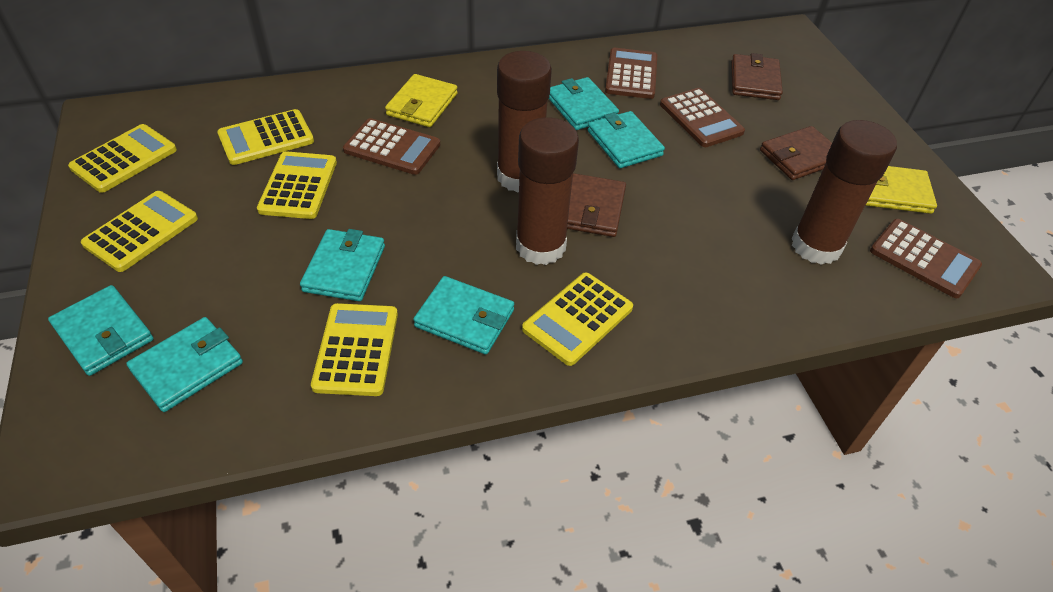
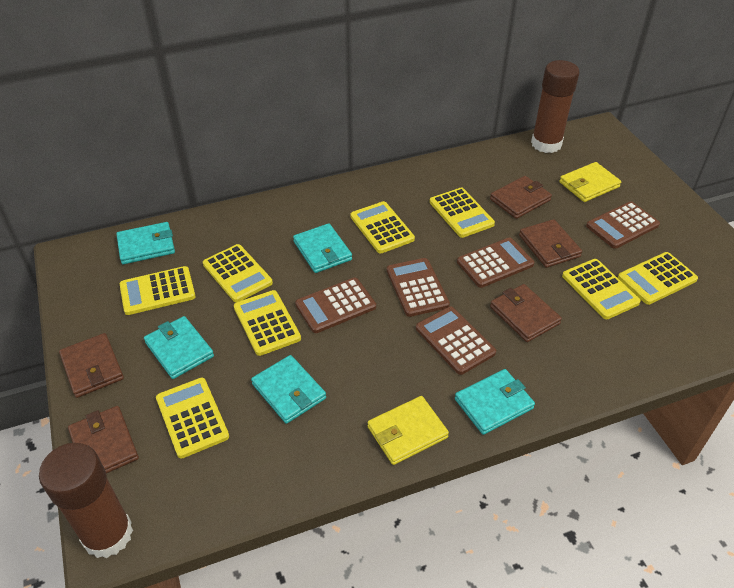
brown calculator: 4 -> 5
brown glue stick: 3 -> 2
brown wallet: 3 -> 5
turquoise wallet: 6 -> 5
yellow calculator: 6 -> 8

